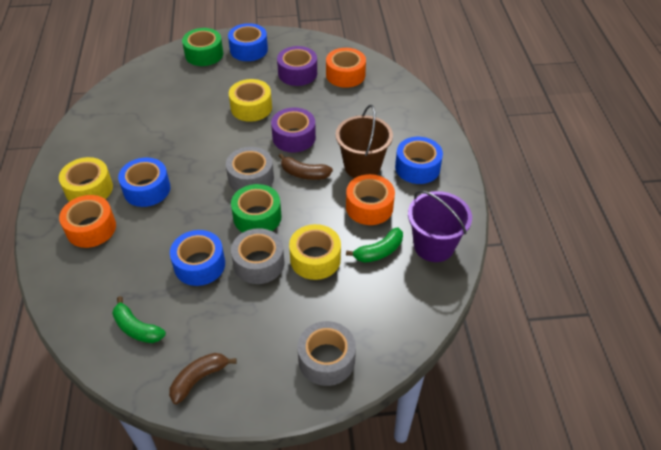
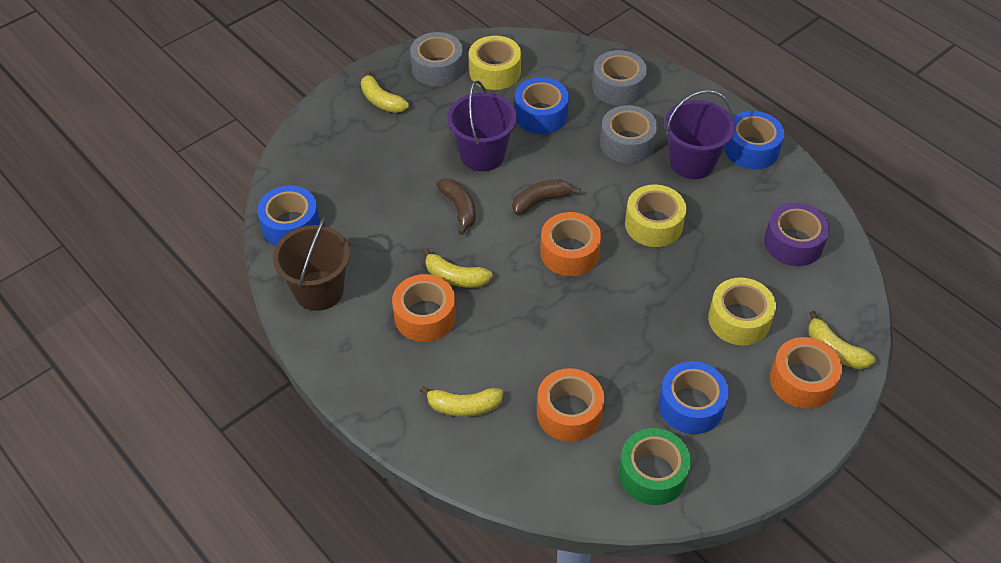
green banana: 2 -> 0
green tape: 2 -> 1
orange tape: 3 -> 4
purple bucket: 1 -> 2
purple tape: 2 -> 1
yellow banana: 0 -> 4

